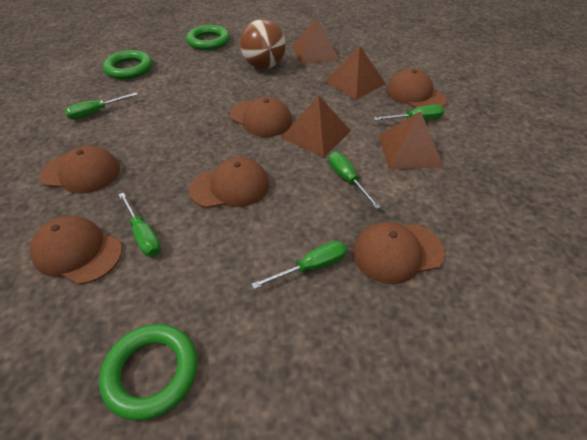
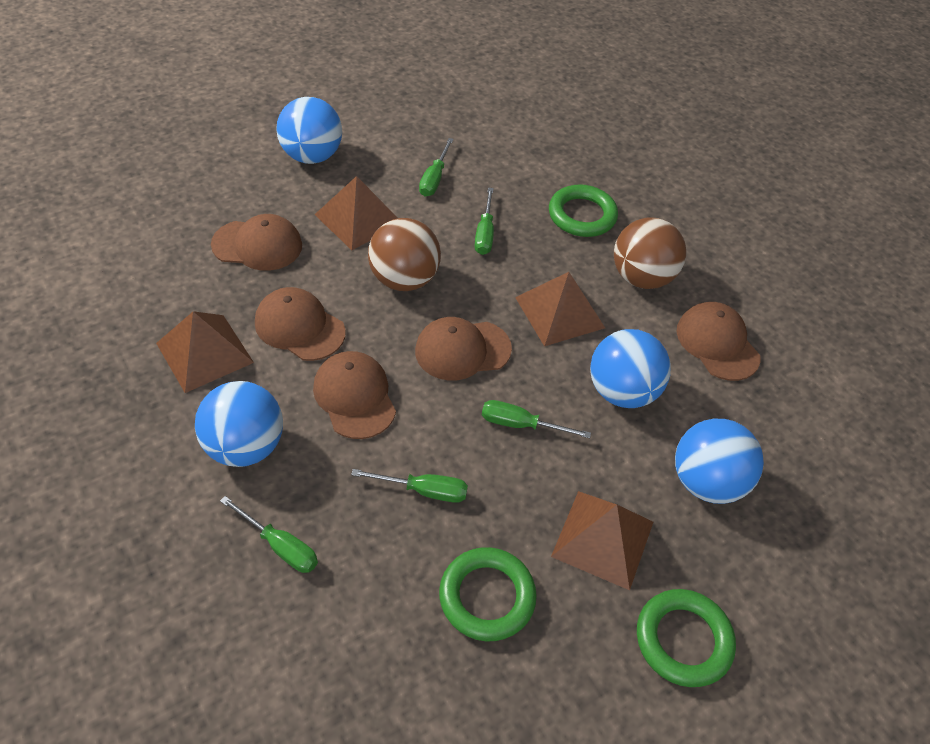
blue ball: 0 -> 4
brown ball: 1 -> 2
brown cap: 6 -> 5

